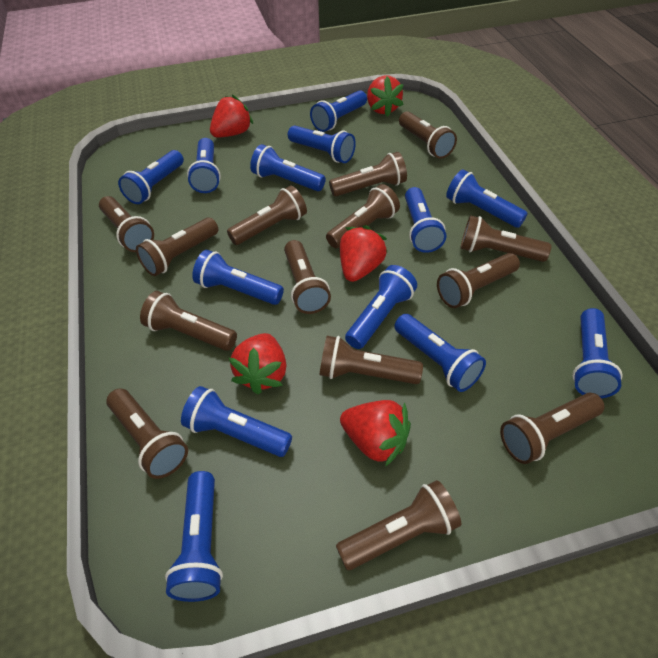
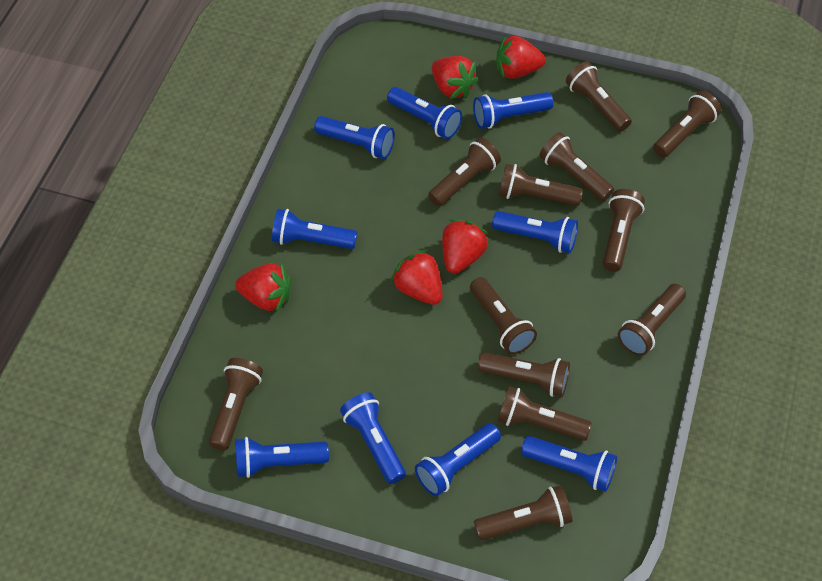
blue flashlight: 13 -> 9
brown flashlight: 14 -> 12

